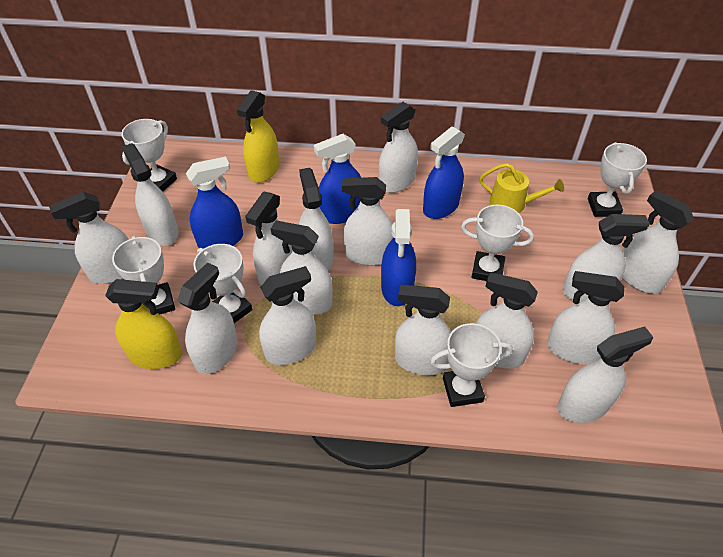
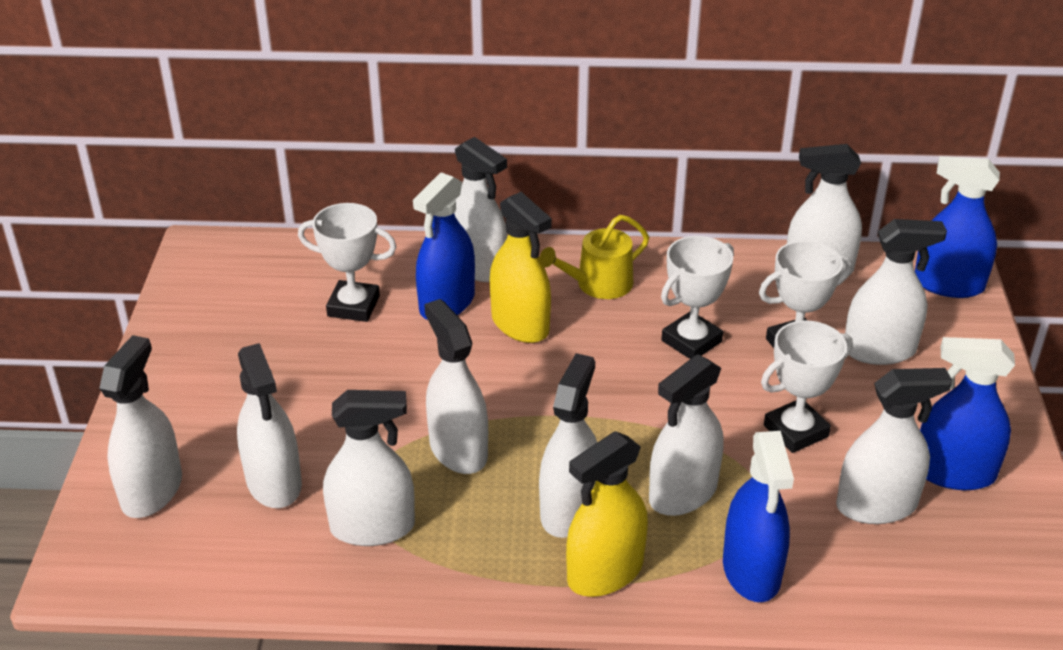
white spray bottle: 15 -> 10
white trophy: 6 -> 4

